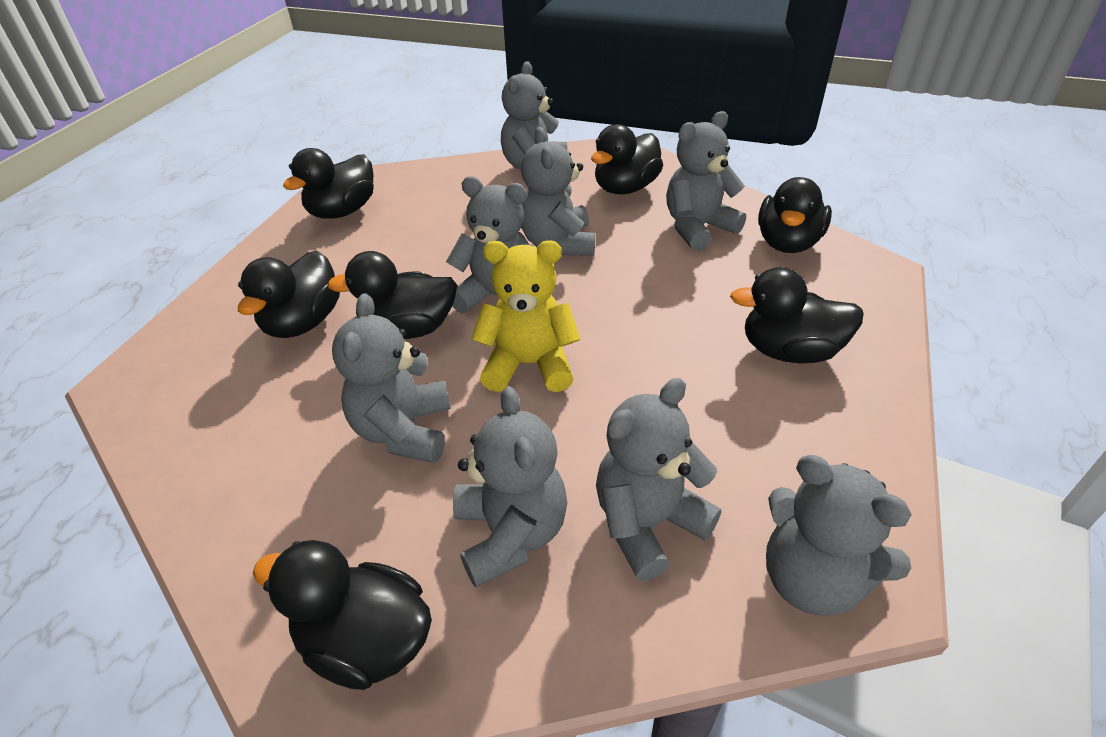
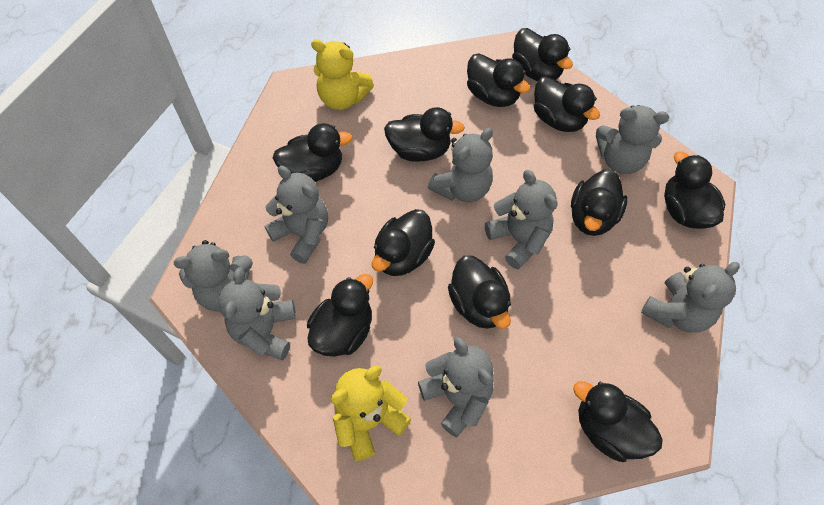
black duck: 7 -> 11
yellow teddy bear: 1 -> 2

